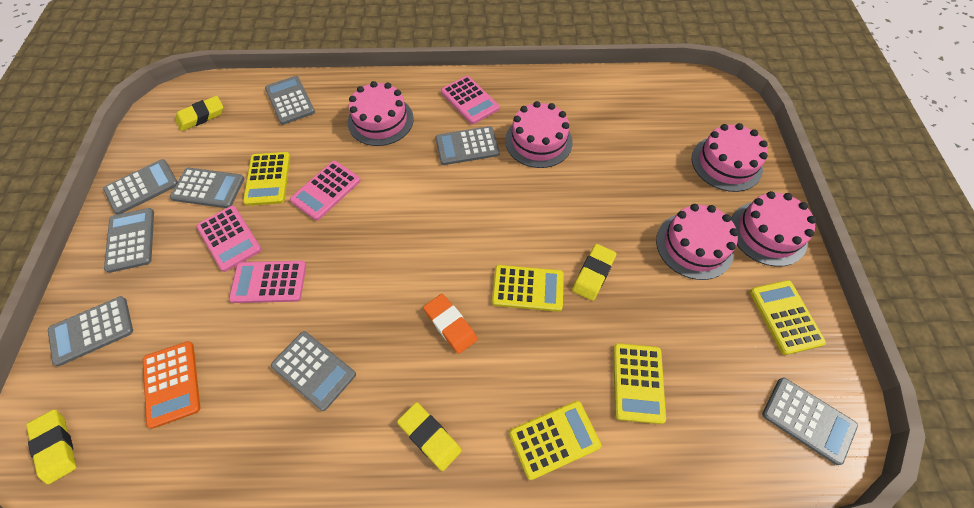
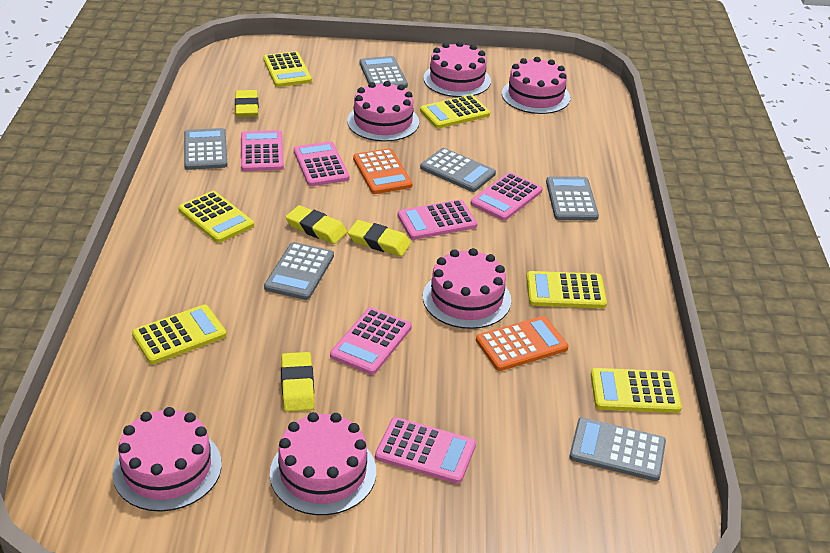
grey calculator: 8 -> 6
orange calculator: 1 -> 2
orange eraser: 1 -> 0
pink cake: 5 -> 6
pink calculator: 4 -> 6
yellow calculator: 5 -> 6

